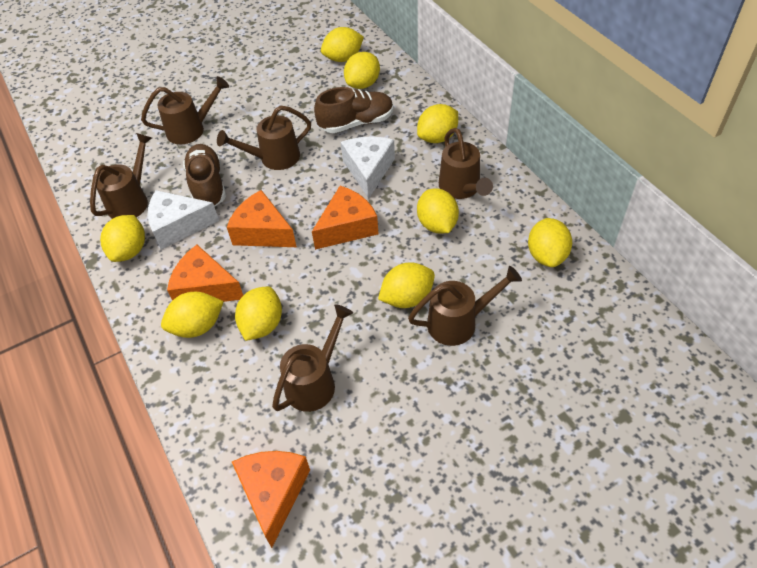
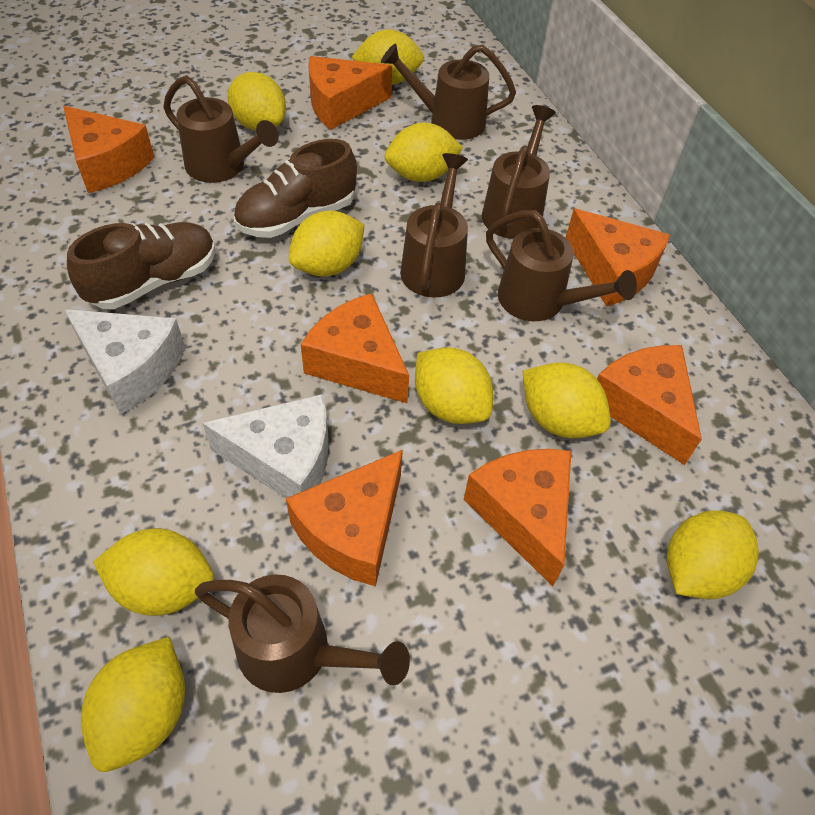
orange cheese: 4 -> 7

